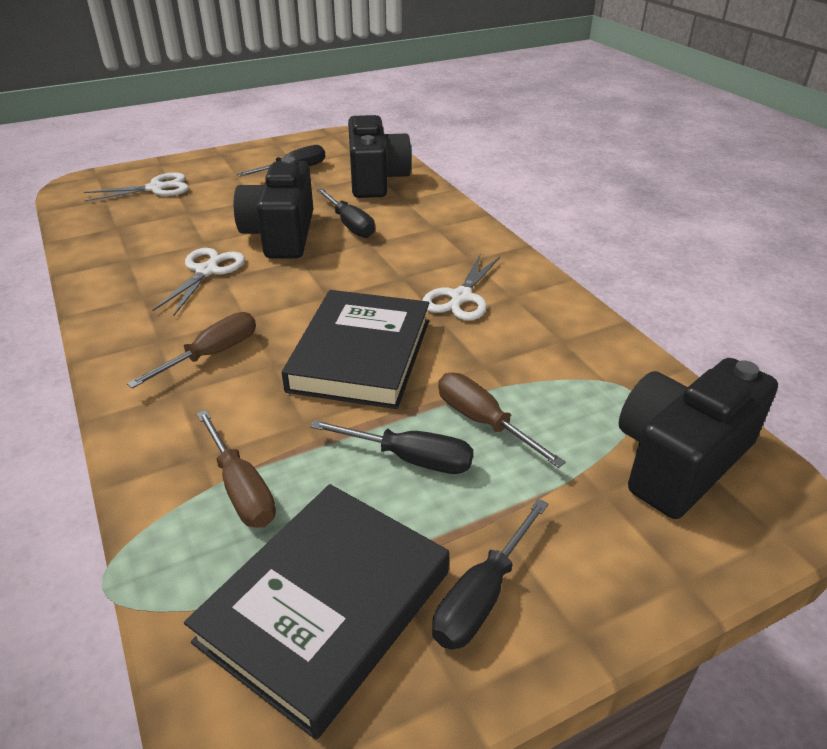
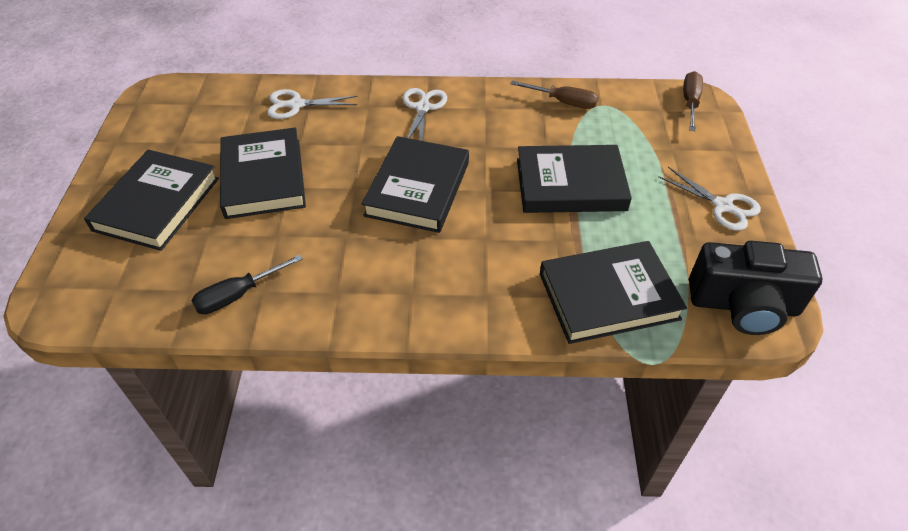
black book: 2 -> 5
black camera: 3 -> 1
black screwdriver: 4 -> 1
brown screwdriver: 3 -> 2

